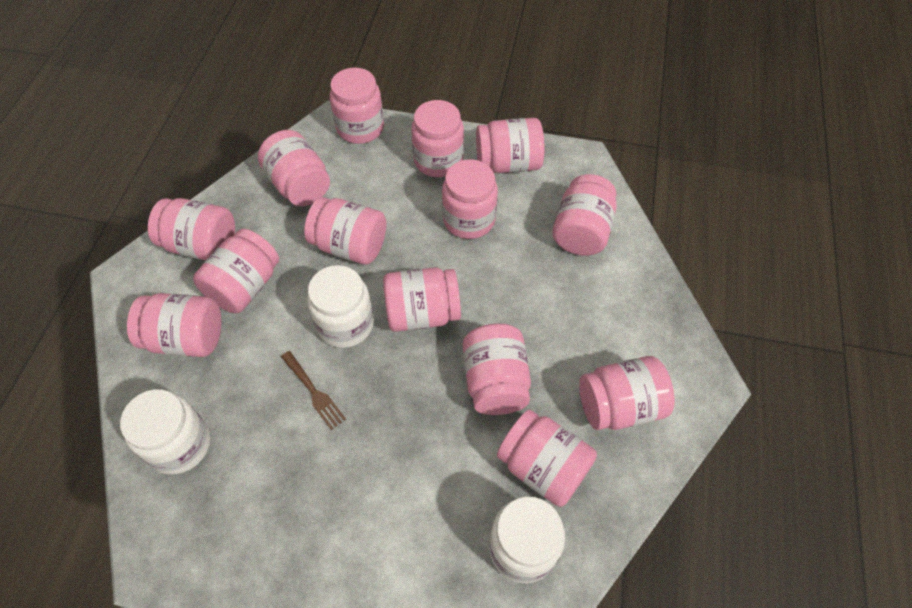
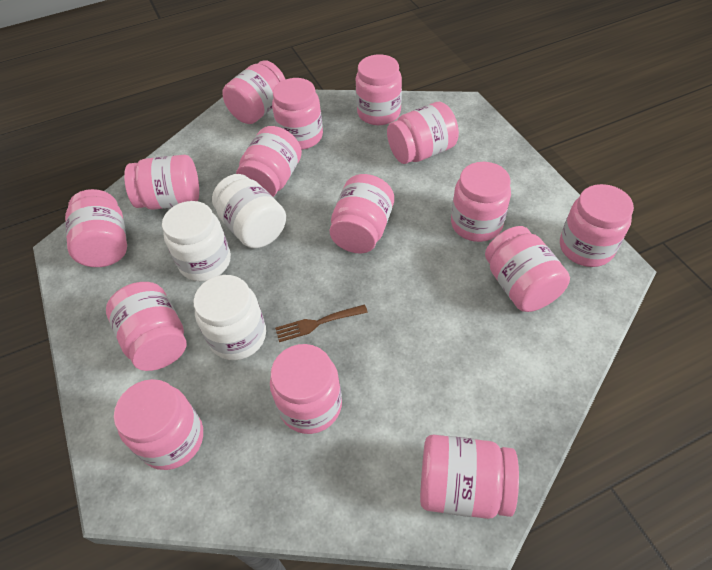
pink jar: 14 -> 15

